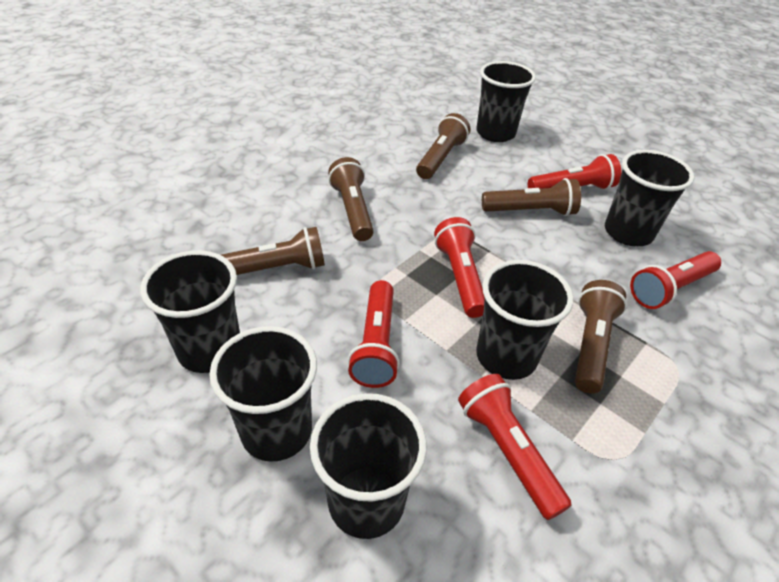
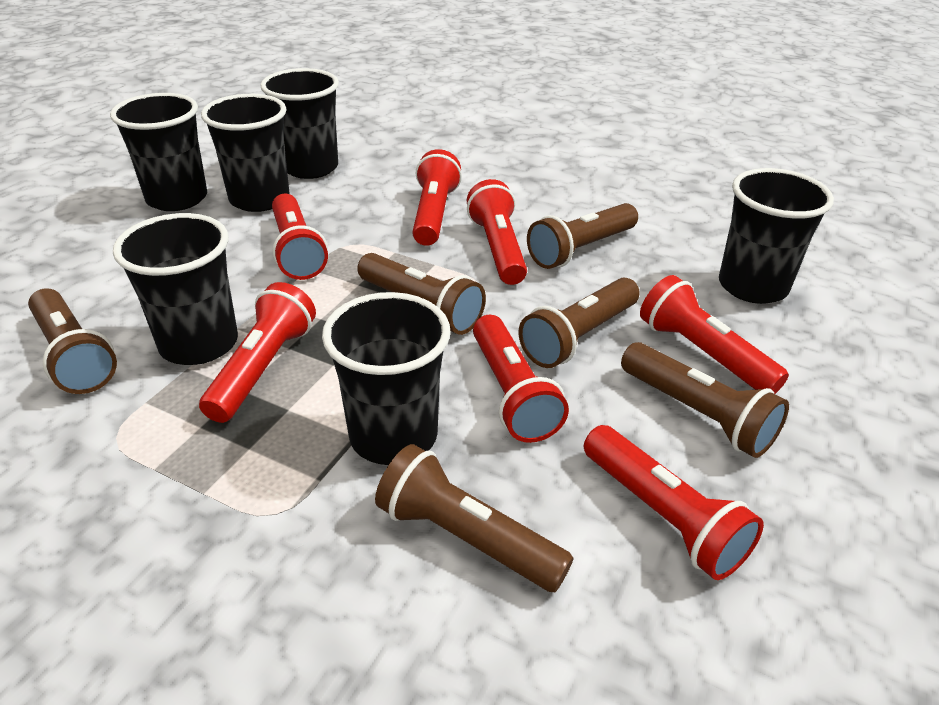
brown flashlight: 5 -> 6
red flashlight: 5 -> 7

